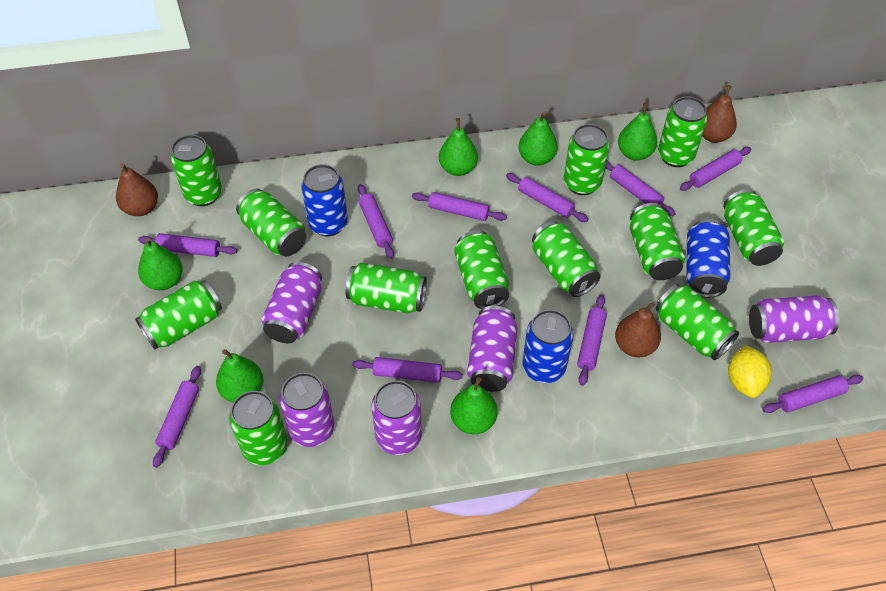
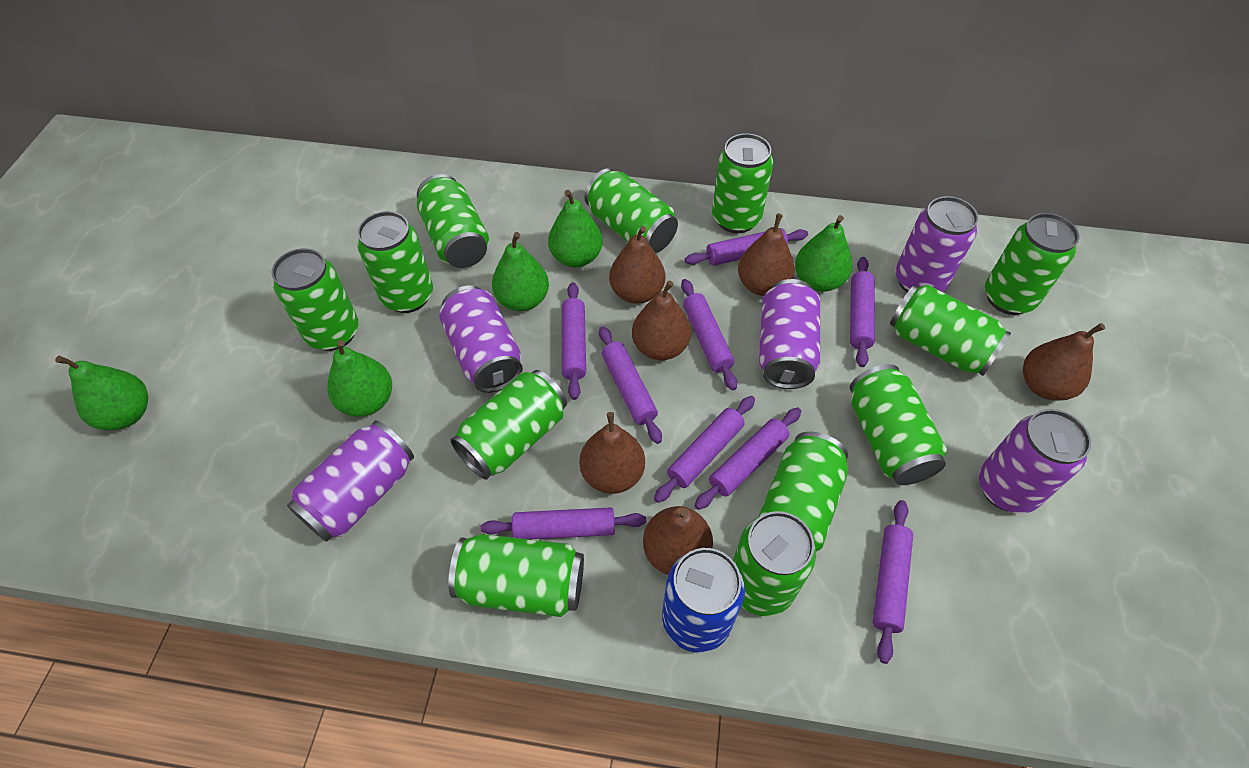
blue can: 3 -> 1
brown pear: 3 -> 6
green pear: 6 -> 5
purple rolling pin: 10 -> 9
yellow lemon: 1 -> 0

